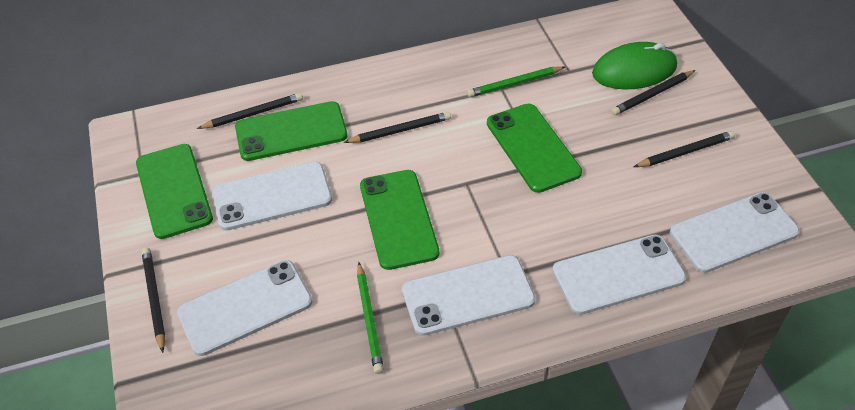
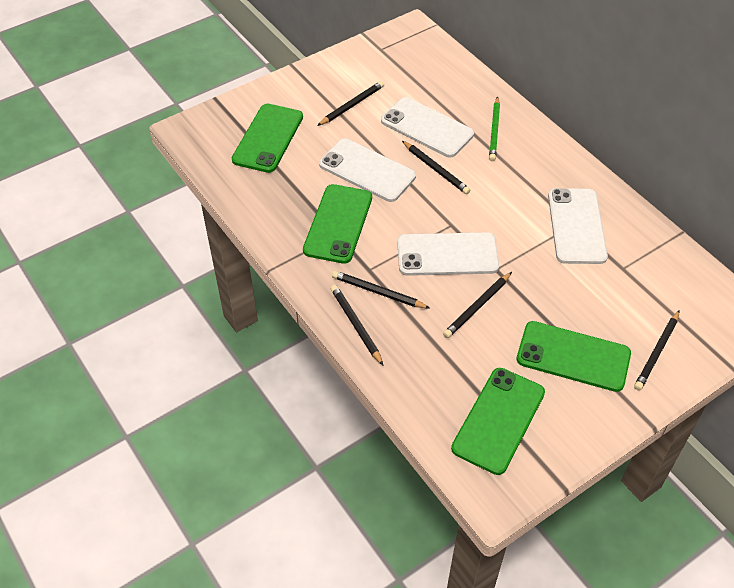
black pencil: 5 -> 6
green mouse: 1 -> 0
green pencil: 2 -> 1
white phone: 5 -> 4

